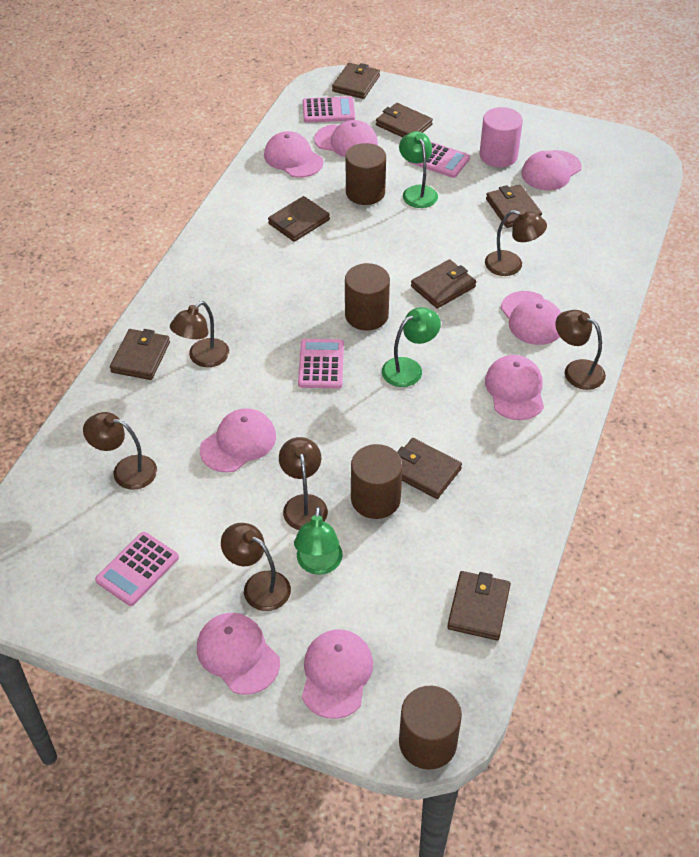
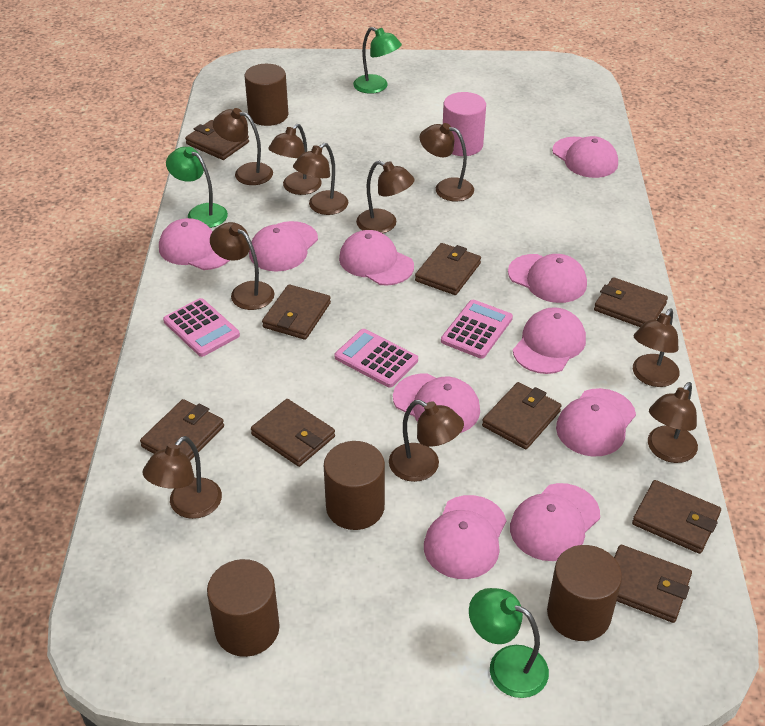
brown lamp: 6 -> 10
brown wallet: 8 -> 9
pink calculator: 4 -> 3
pink cap: 8 -> 10

